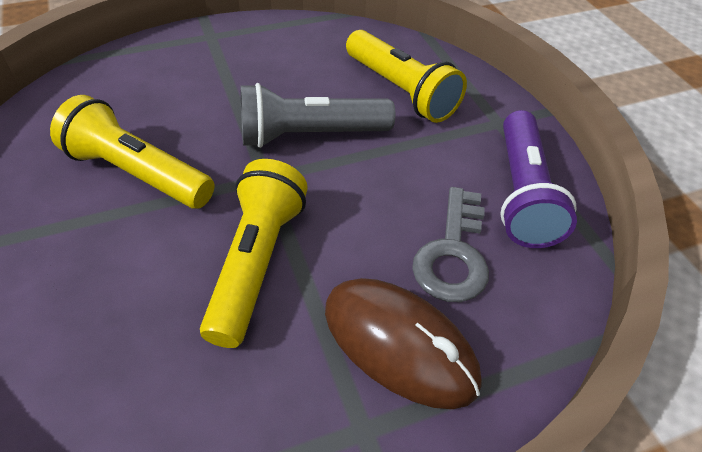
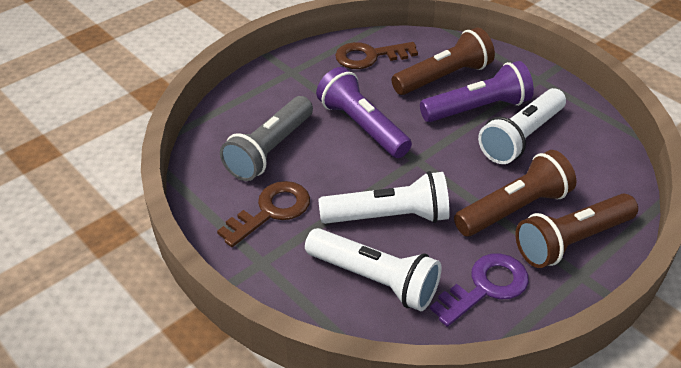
brown flashlight: 0 -> 3
brown key: 0 -> 2
brown mouse: 1 -> 0
grey key: 1 -> 0
purple flashlight: 1 -> 2
purple key: 0 -> 1
white flashlight: 0 -> 3
yellow flashlight: 3 -> 0

